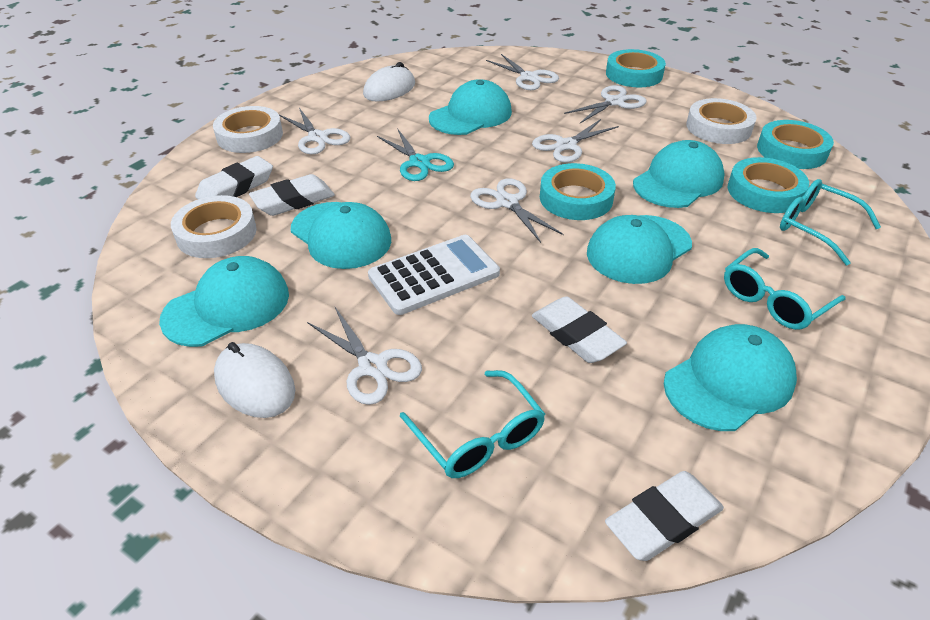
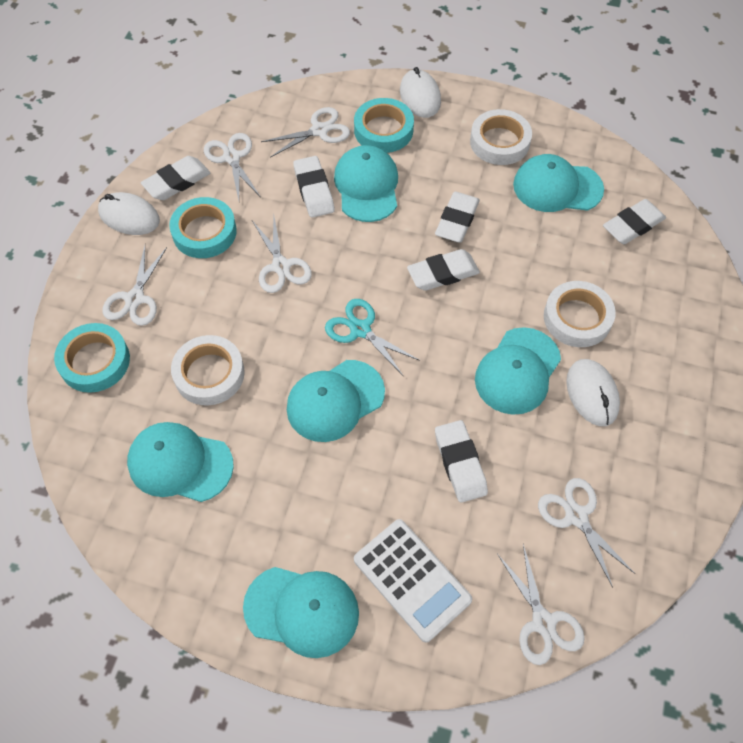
turquoise glasses: 3 -> 0
turquoise tape: 4 -> 3
white eraser: 4 -> 6
white mouse: 2 -> 3

